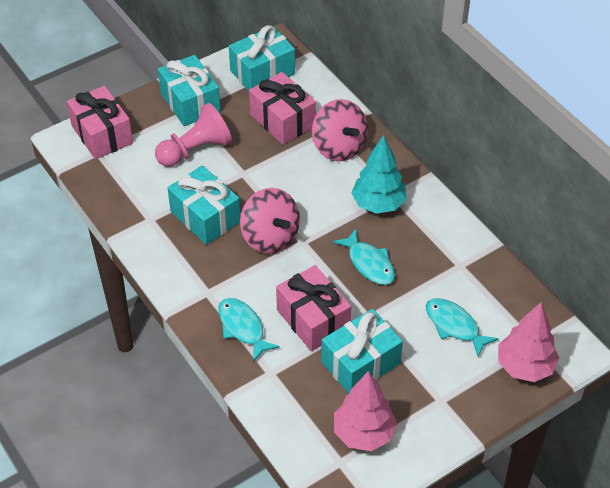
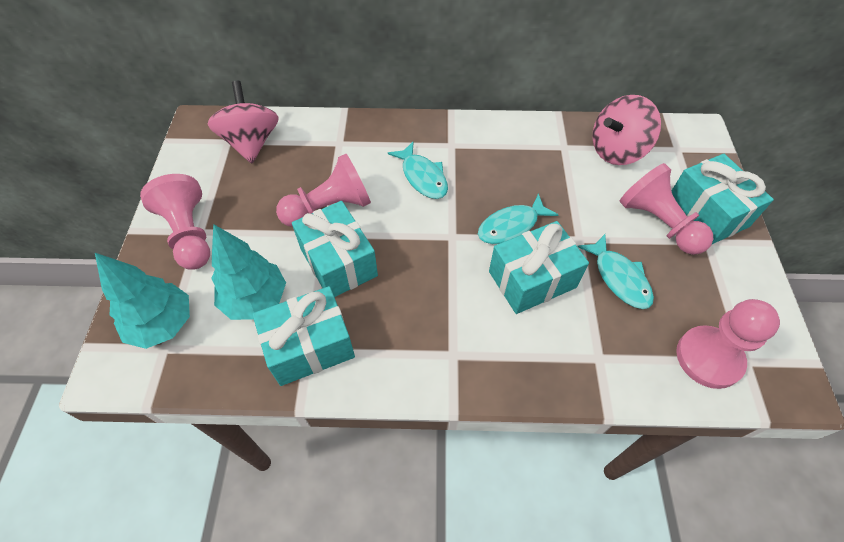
pink gift: 3 -> 0
pink pawn: 1 -> 4
pink tree: 2 -> 0
turquoise tree: 1 -> 2

